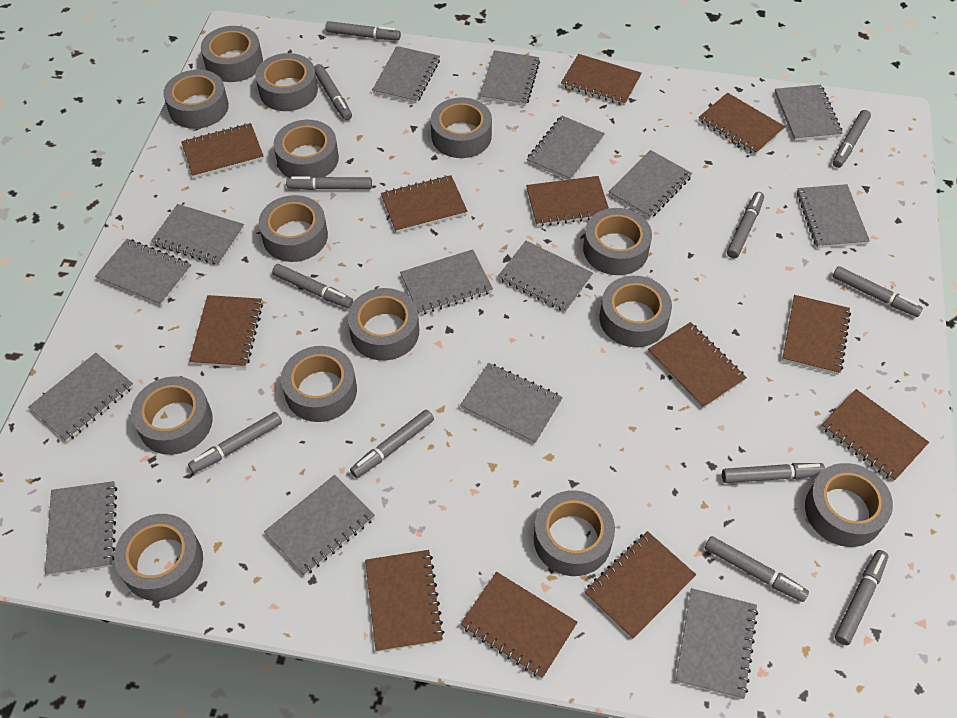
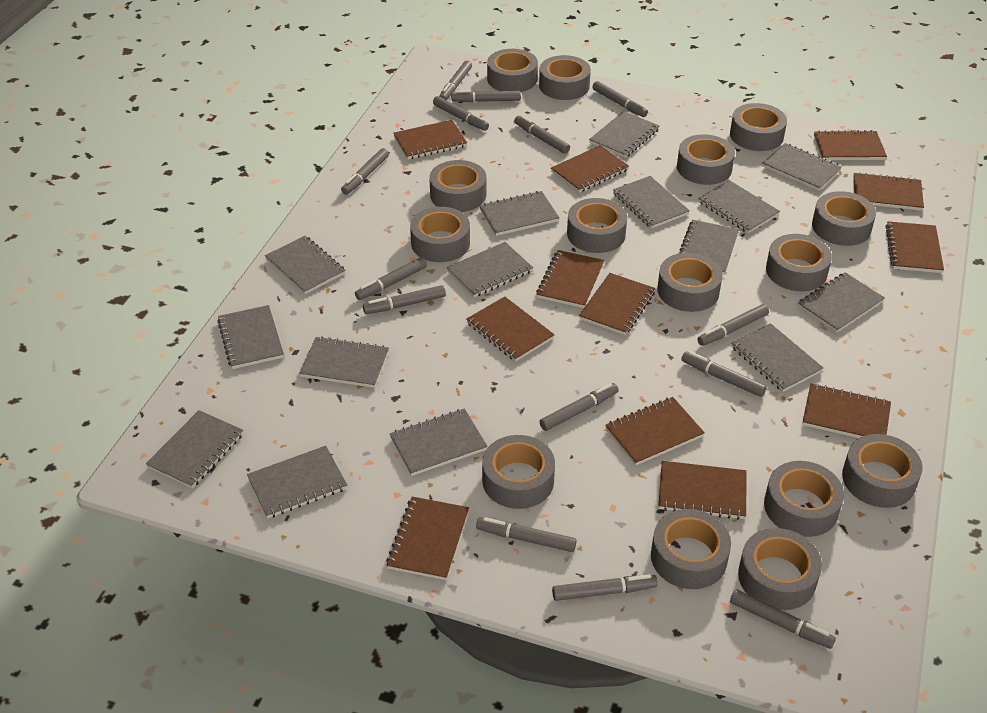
grey marker: 12 -> 14
grey tape: 14 -> 15

